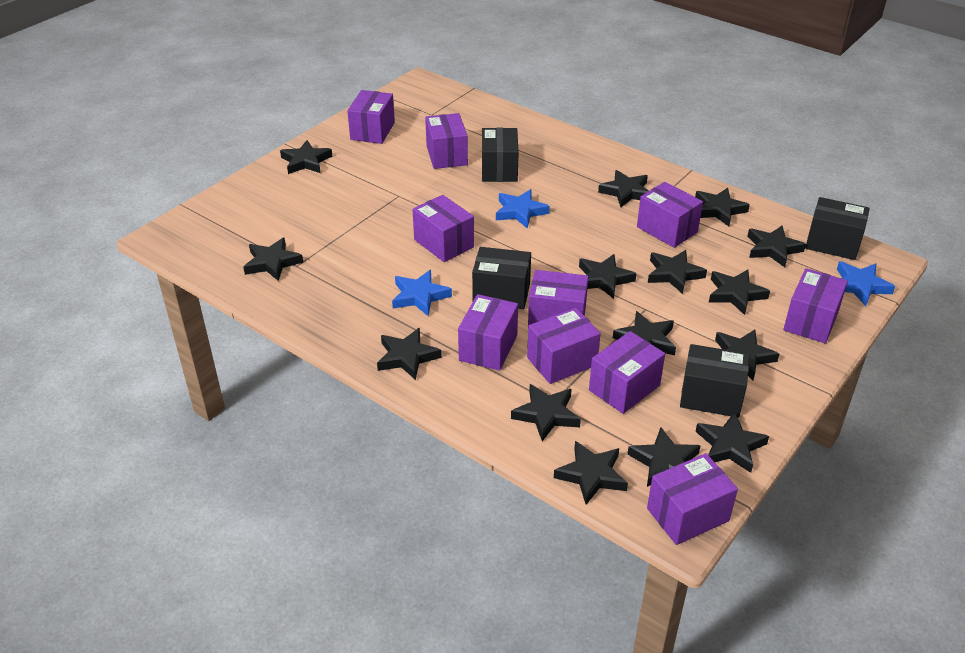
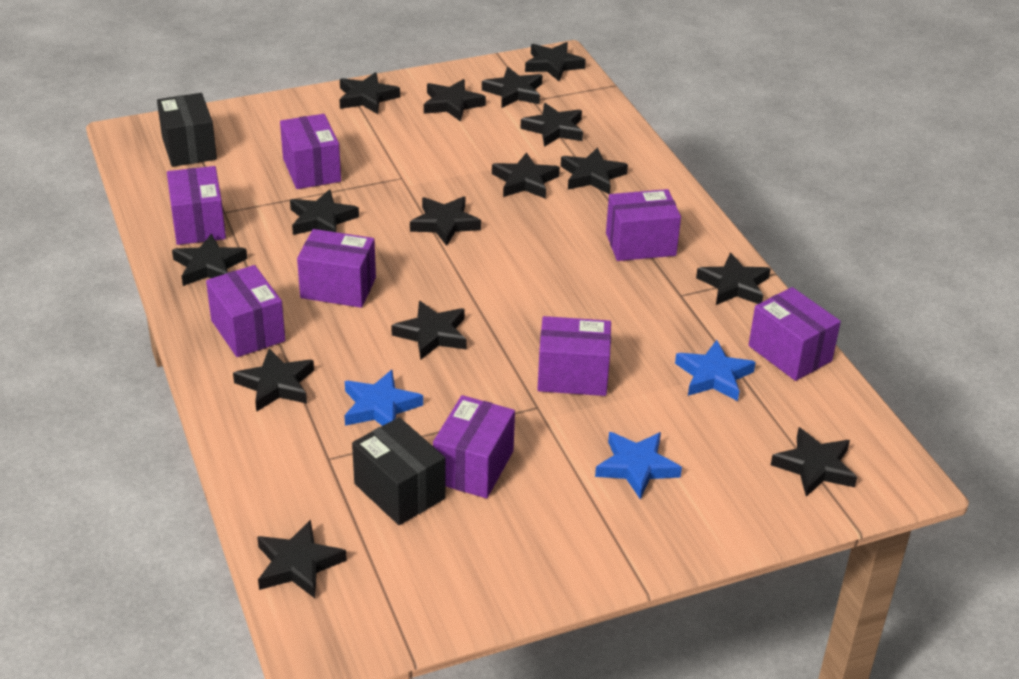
black box: 4 -> 2
purple box: 10 -> 8

